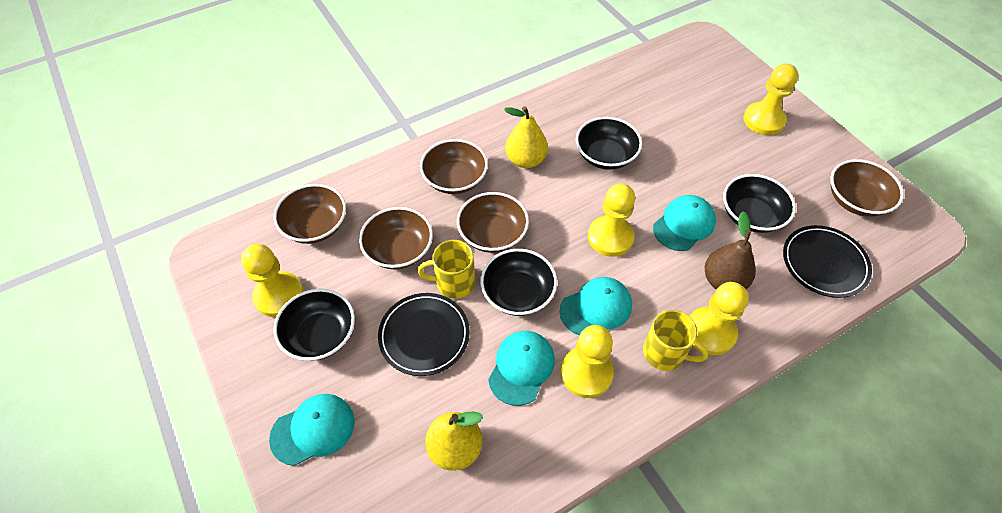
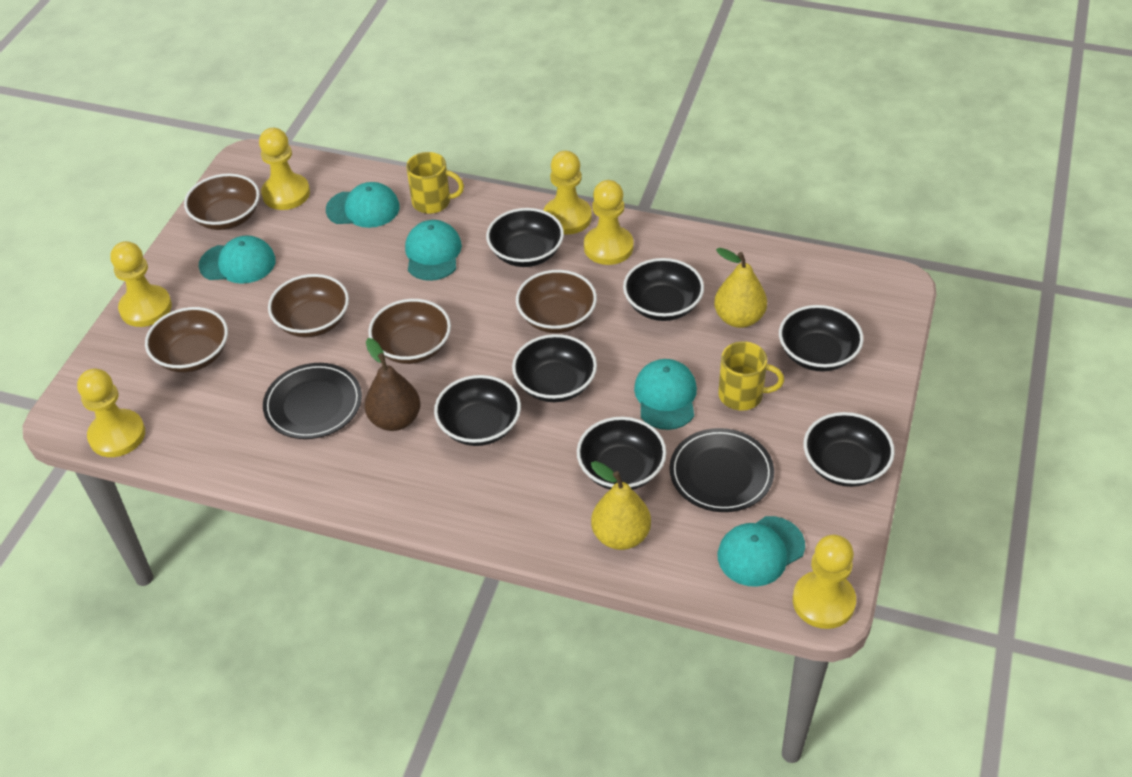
black bowl: 4 -> 7
turquoise cap: 4 -> 5
yellow pawn: 5 -> 6

